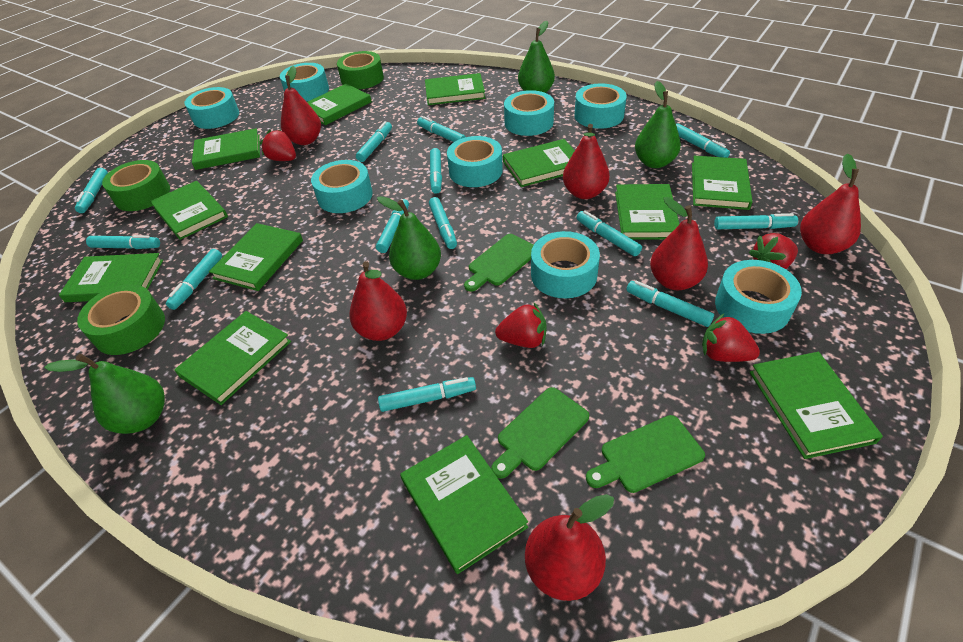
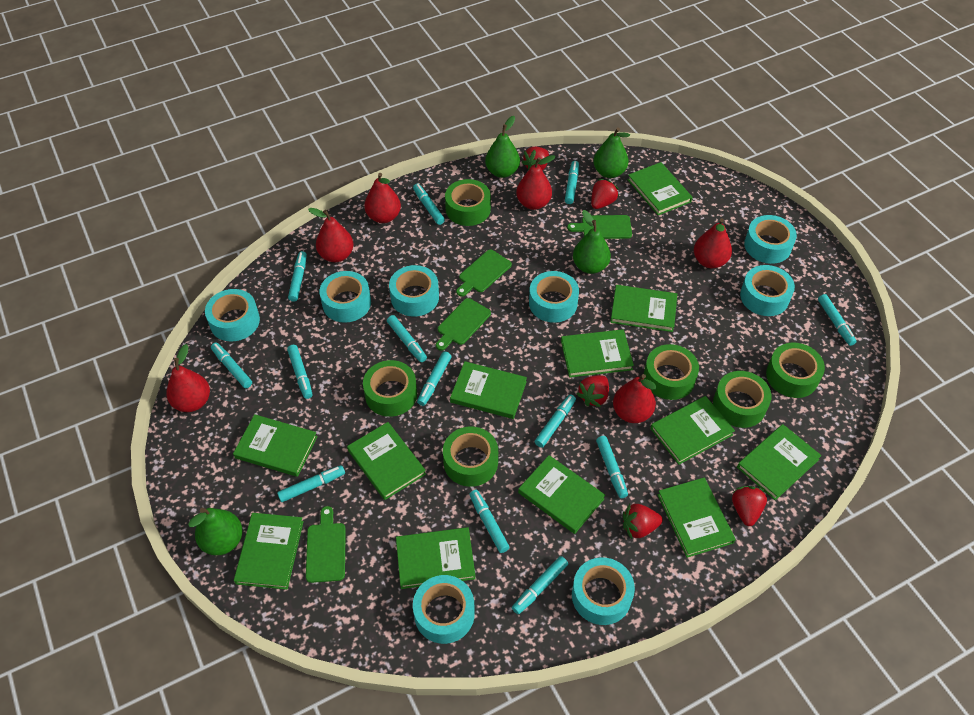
green cutting board: 3 -> 4
green tape: 3 -> 6
red strawberry: 4 -> 5

